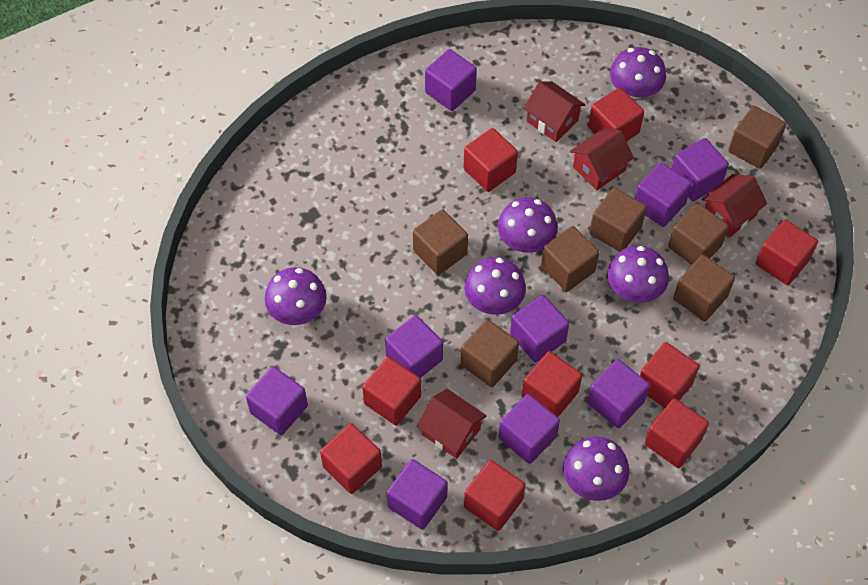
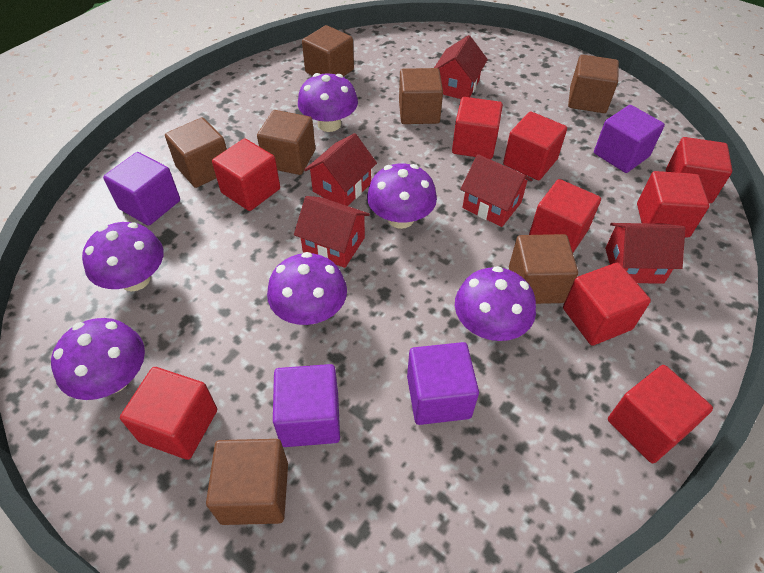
purple cube: 9 -> 4
red house: 4 -> 5

